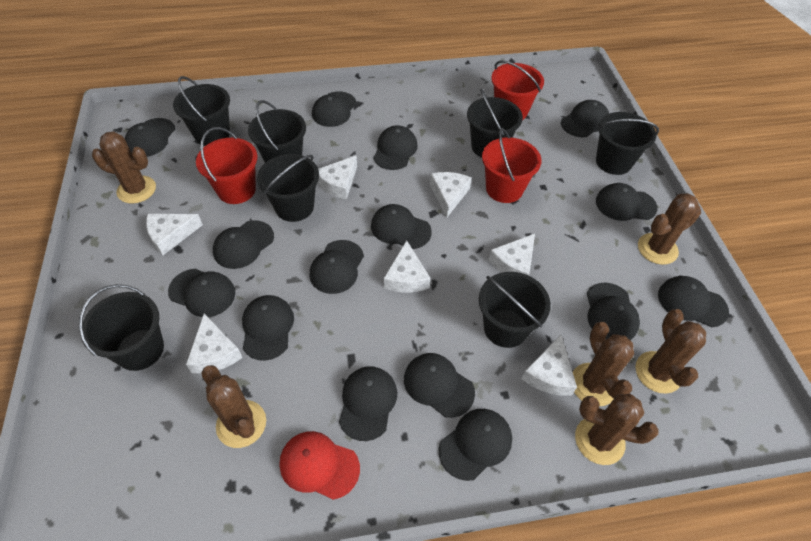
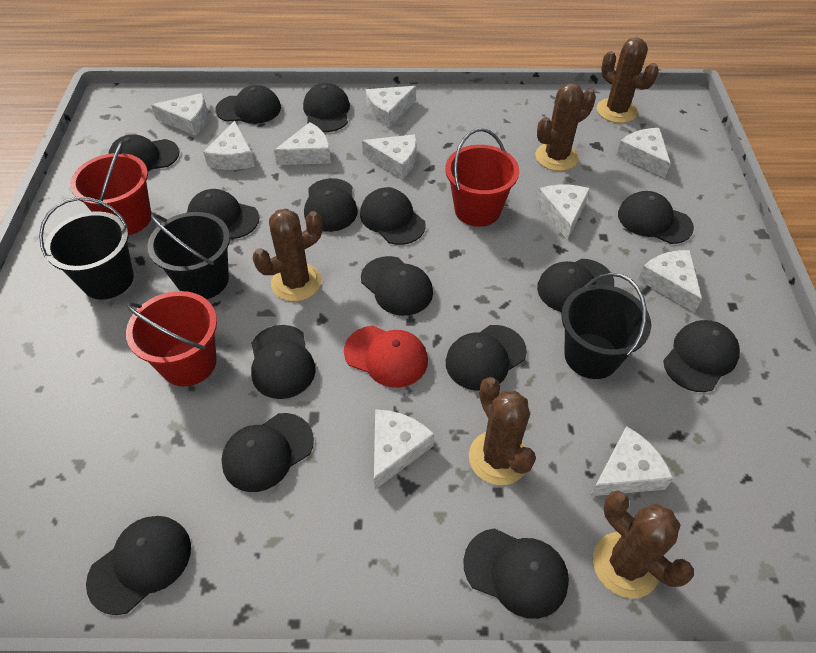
black bucket: 7 -> 3
brown cactus: 6 -> 5
white cheese: 7 -> 10

